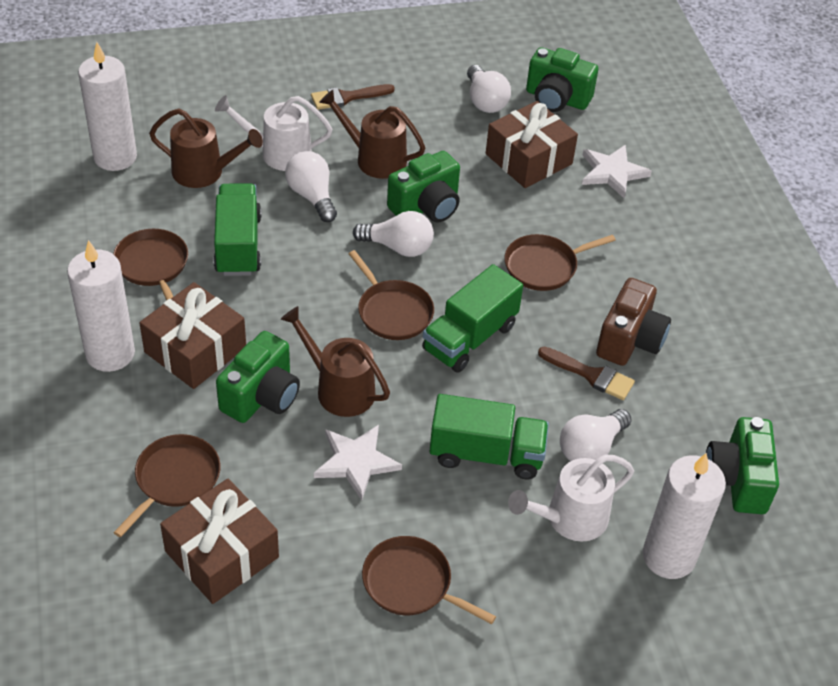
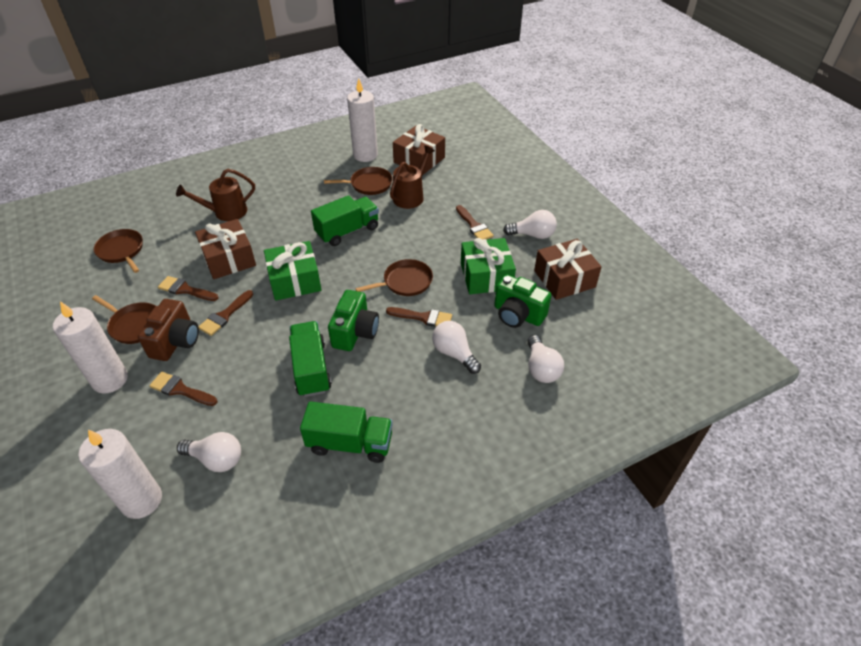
brown brush: 2 -> 5
brown pan: 5 -> 4
brown watering can: 3 -> 2
green camera: 4 -> 2
green gift: 0 -> 2
white star: 2 -> 0
white watering can: 2 -> 0

